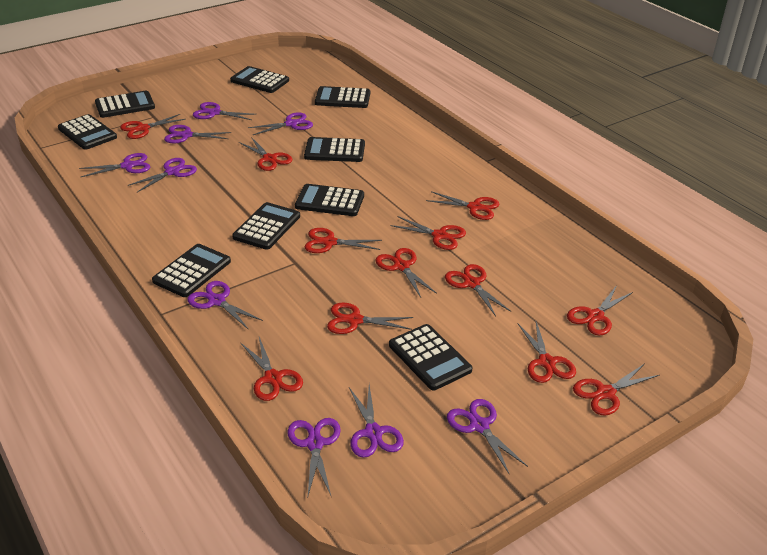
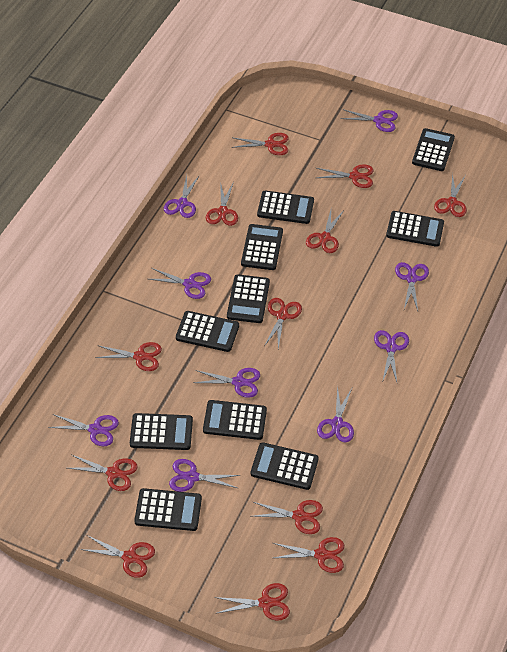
black calculator: 9 -> 10

